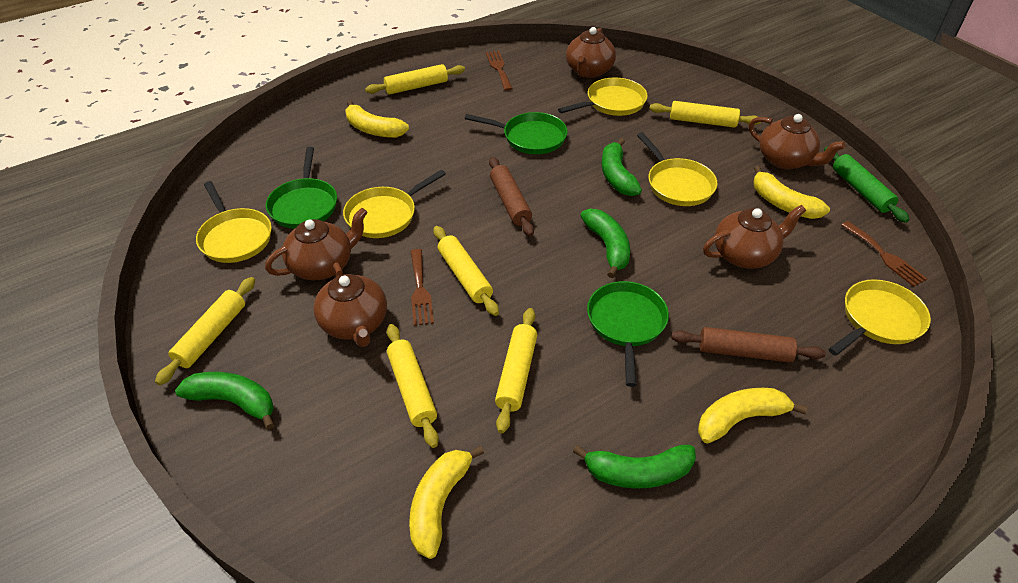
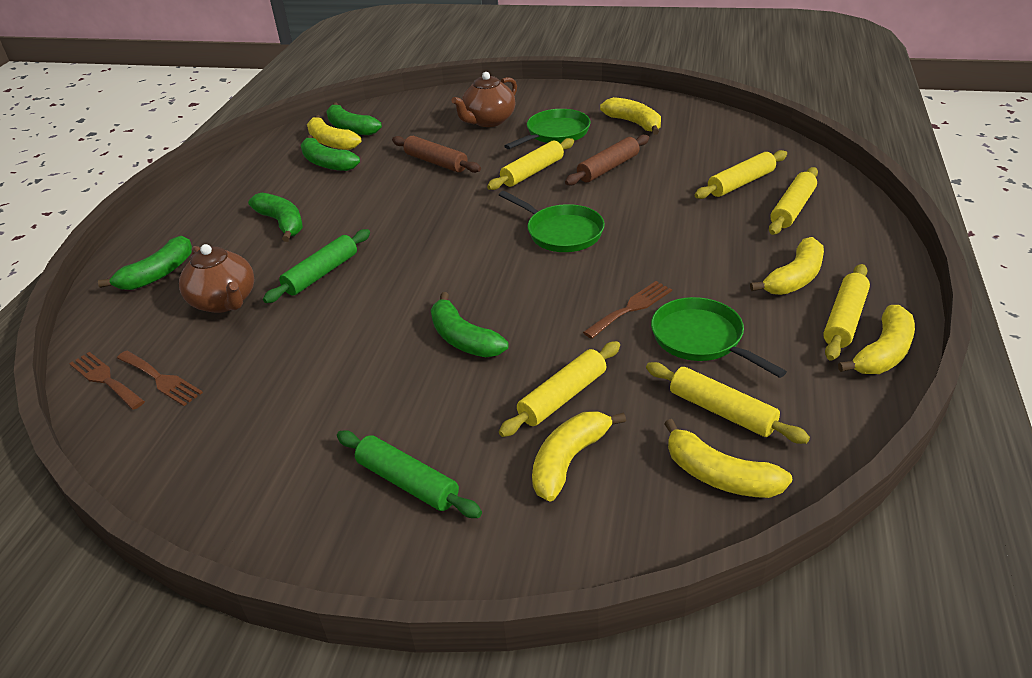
brown teapot: 5 -> 2
green banana: 4 -> 5
green rolling pin: 1 -> 2
yellow banana: 4 -> 6
yellow pan: 5 -> 0

